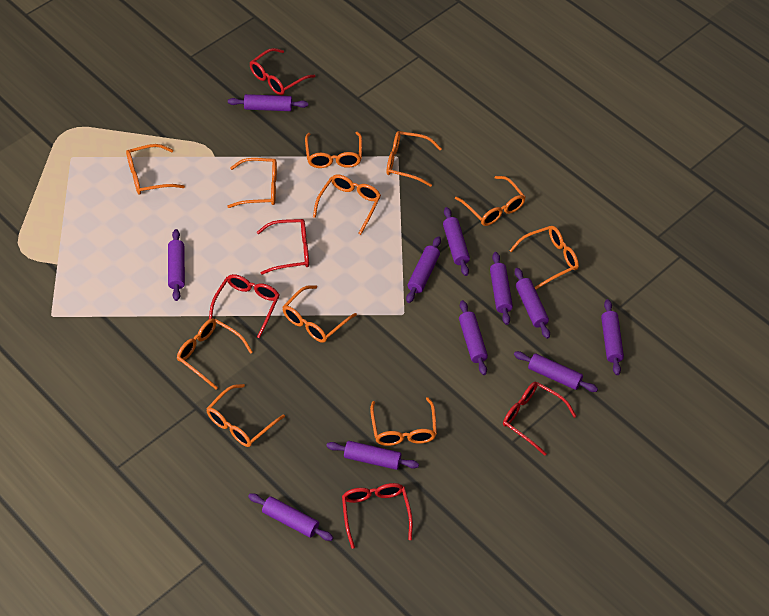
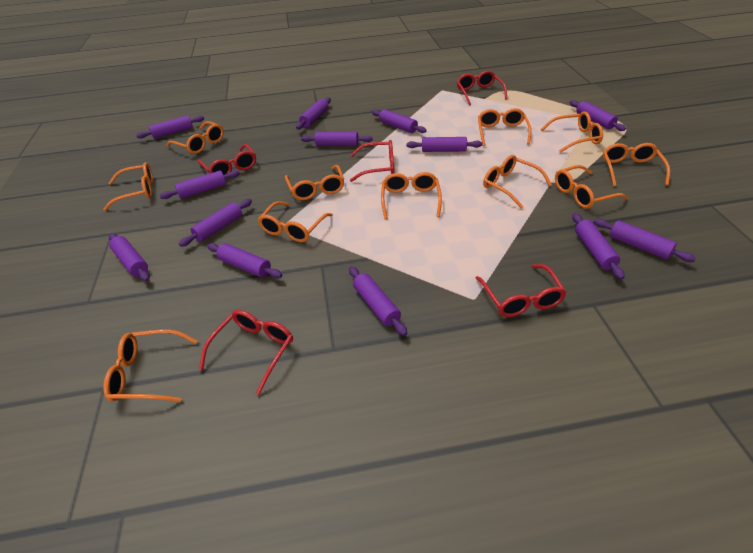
purple rolling pin: 11 -> 13

